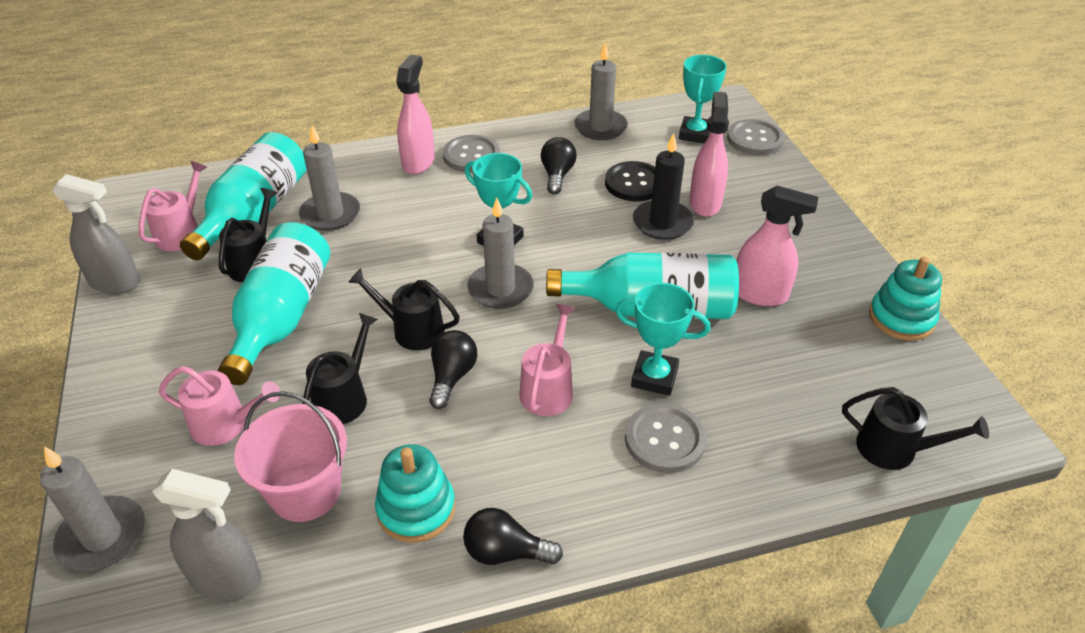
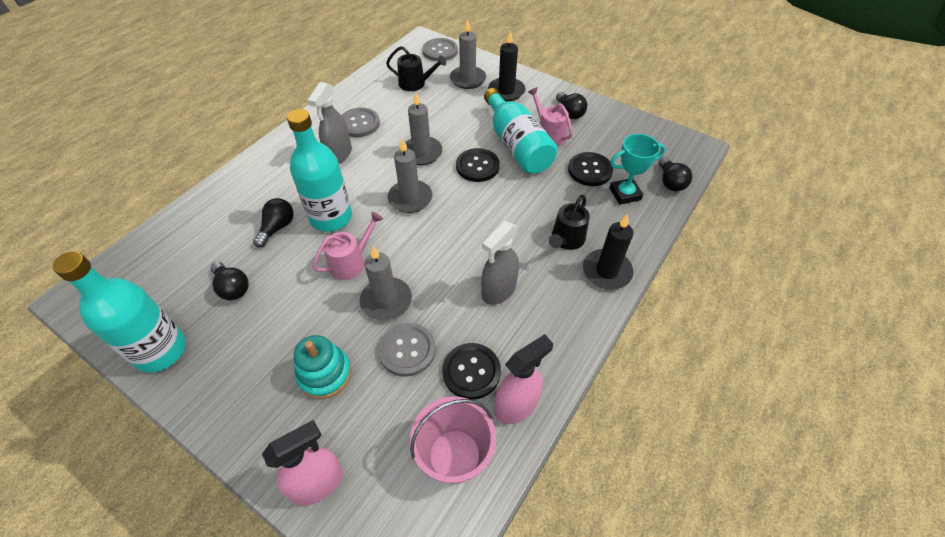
black button: 1 -> 3
black candle: 1 -> 2
black light bulb: 3 -> 4
black watering can: 4 -> 2
pink spray bottle: 3 -> 2
pink watering can: 3 -> 2
turquoise stacking toy: 2 -> 1
turquoise trophy: 3 -> 1

